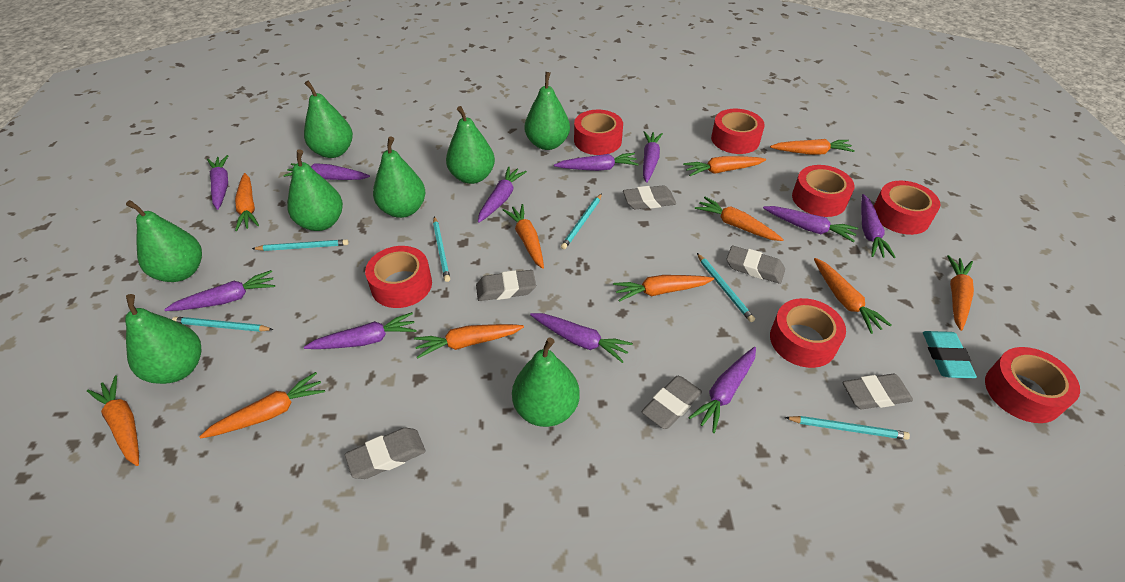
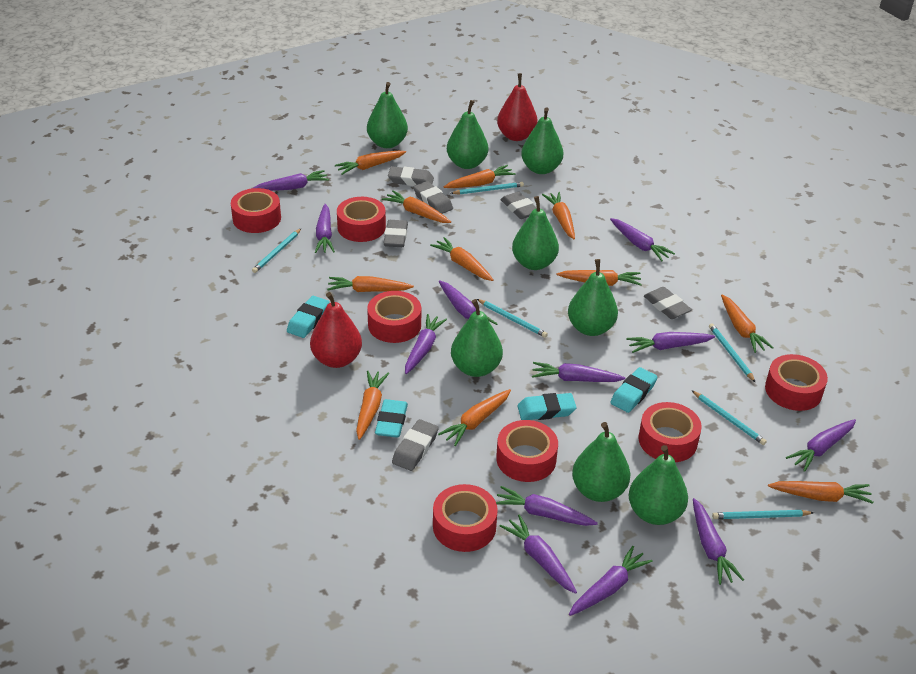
purple carrot: 11 -> 12
red pear: 0 -> 2
turquoise eraser: 1 -> 4

